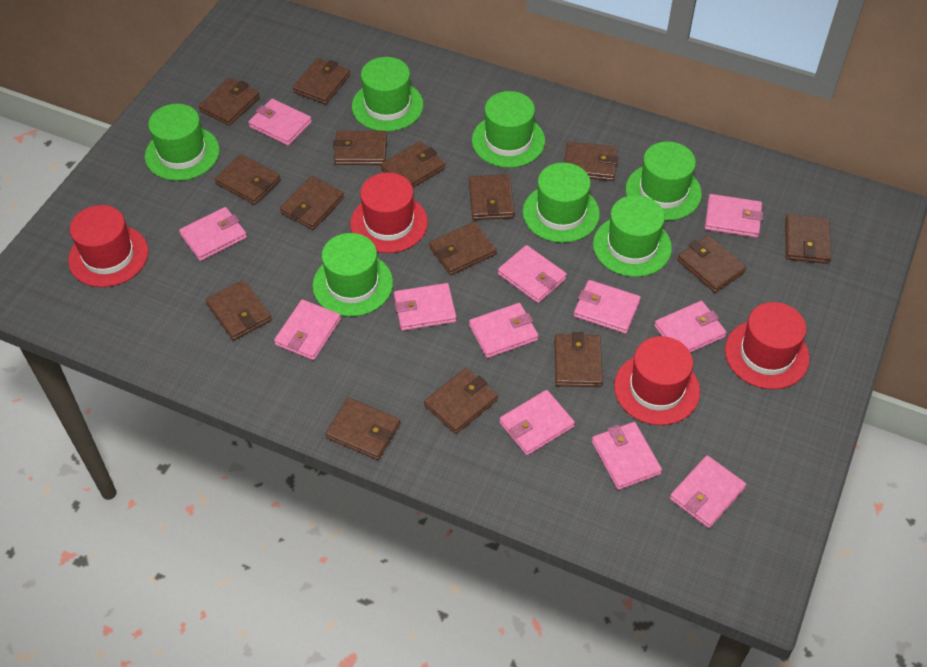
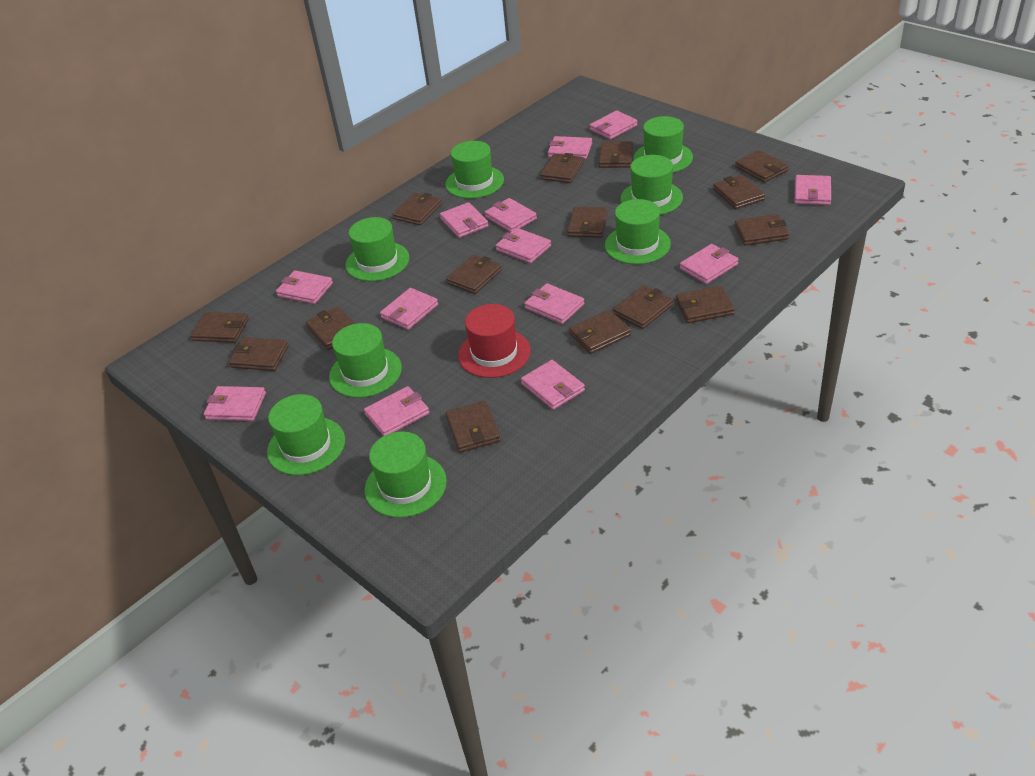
green hat: 7 -> 8
pink wallet: 12 -> 13
red hat: 4 -> 1

